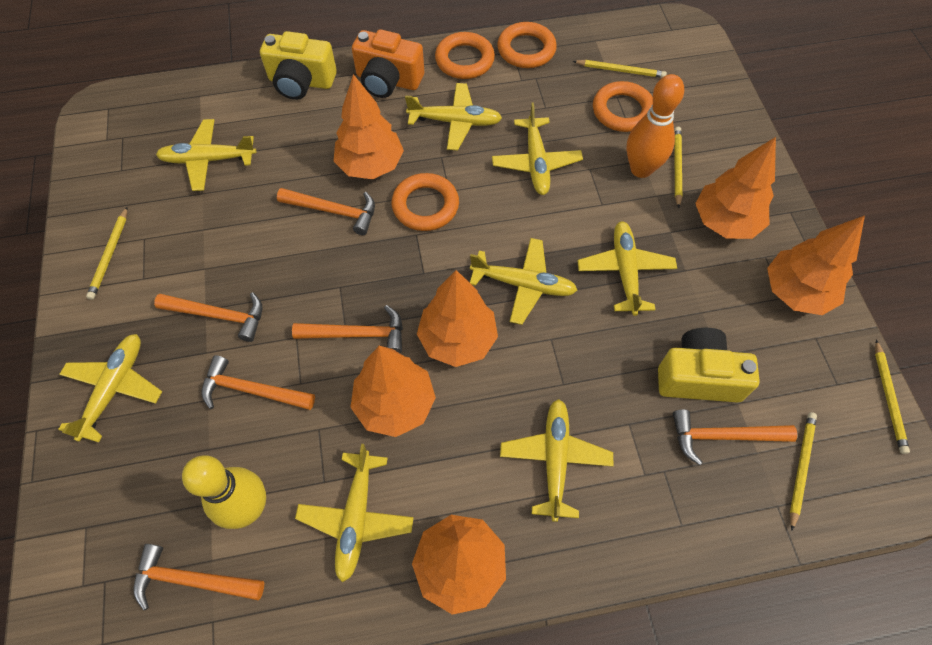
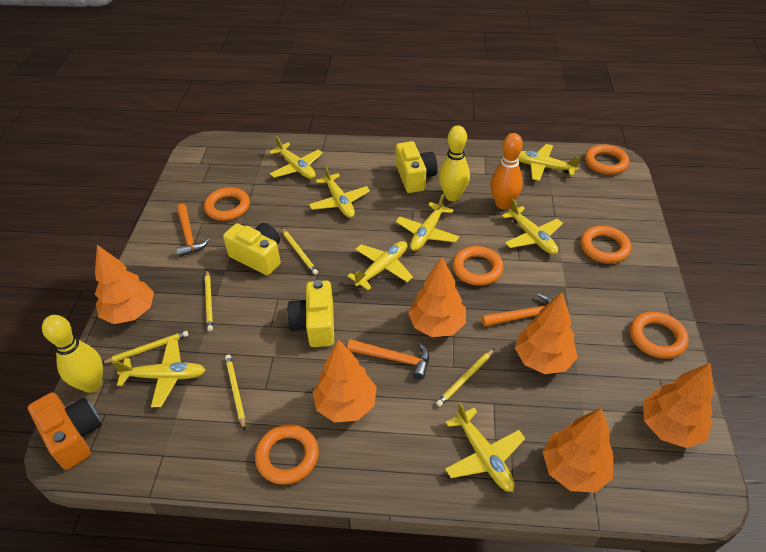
orange hammer: 6 -> 3
orange ring: 4 -> 6
yellow bowling pin: 1 -> 2
yellow camera: 2 -> 3

